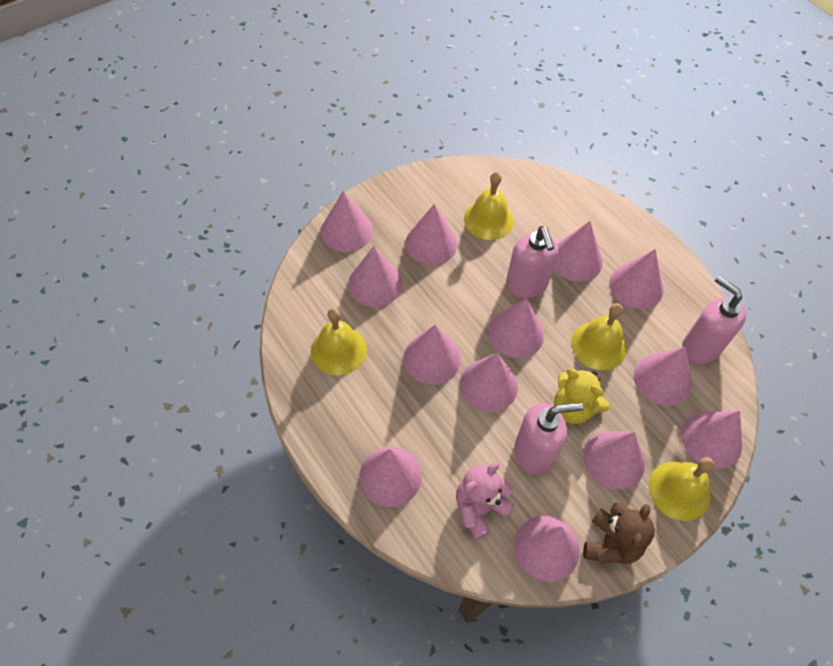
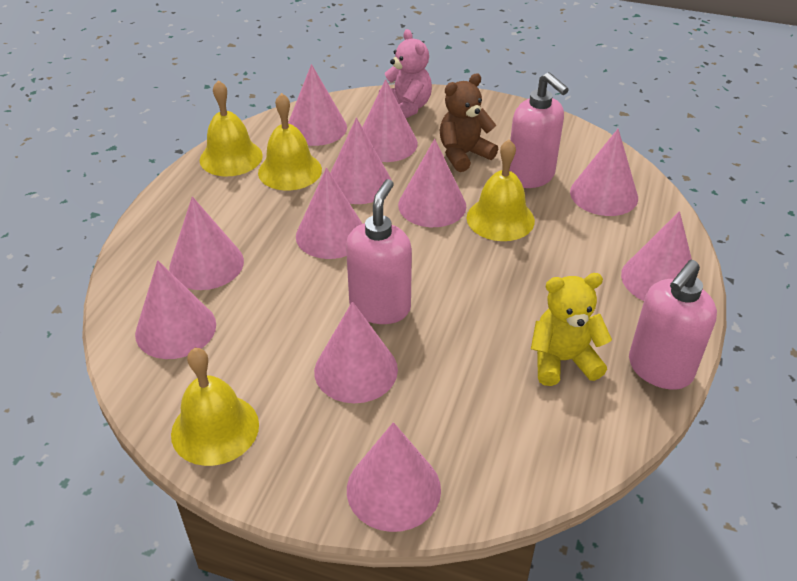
pink cone: 13 -> 11

